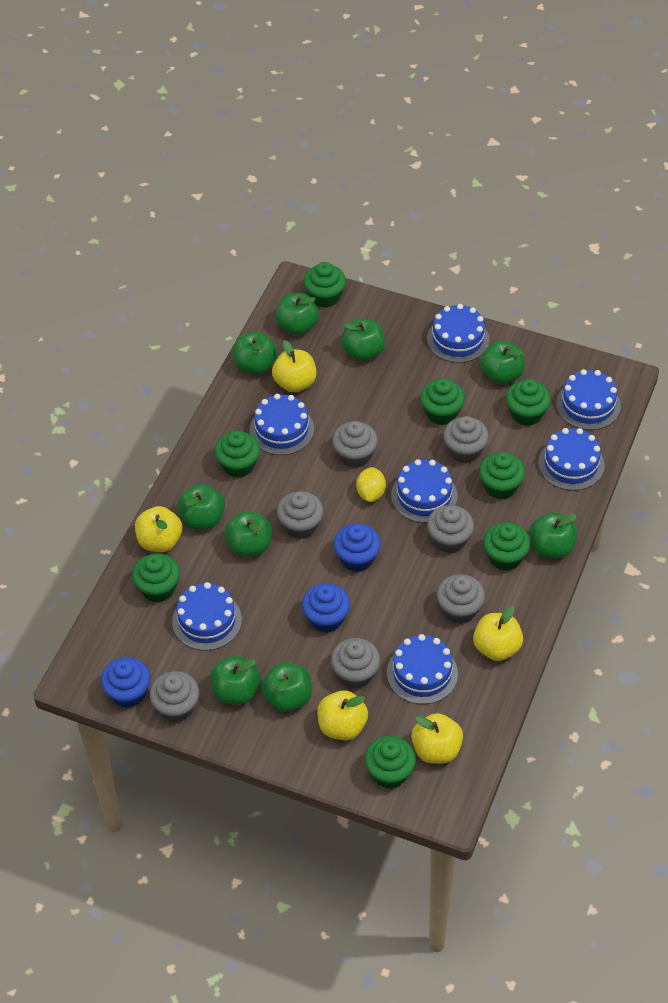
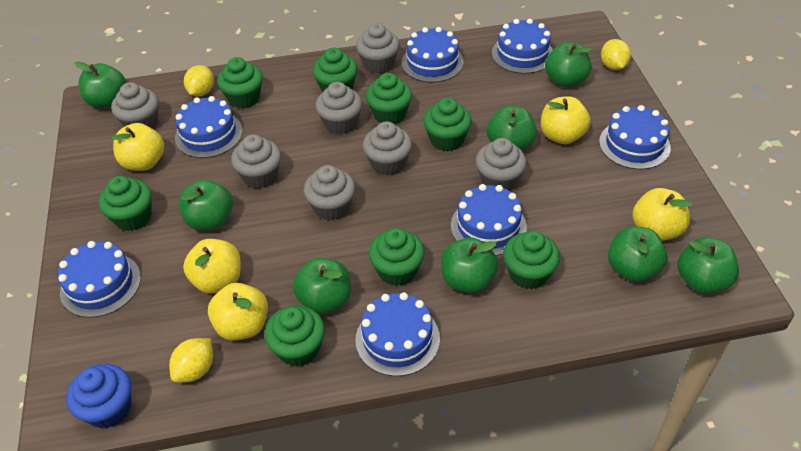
blue cupcake: 3 -> 1
green apple: 9 -> 8
yellow lemon: 1 -> 3

